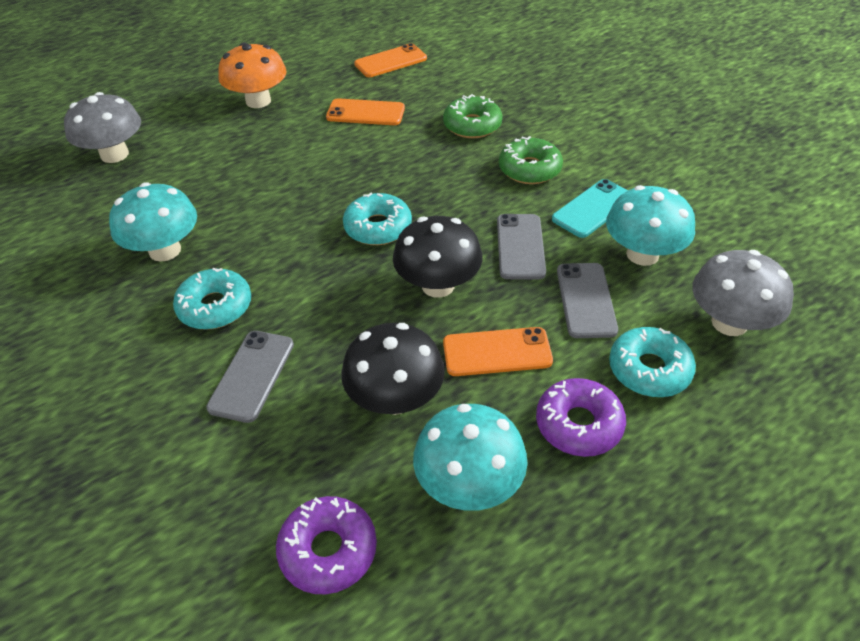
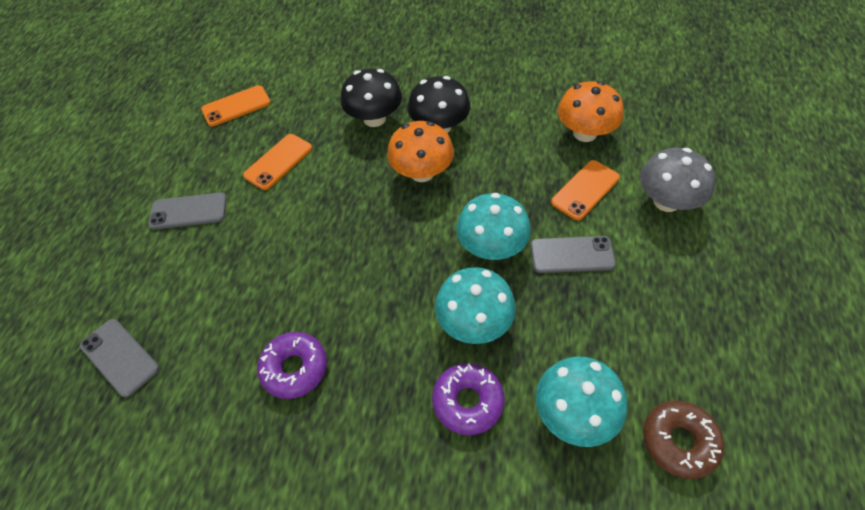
brown donut: 0 -> 1
green donut: 2 -> 0
grey mushroom: 2 -> 1
orange mushroom: 1 -> 2
turquoise donut: 3 -> 0
turquoise phone: 1 -> 0

